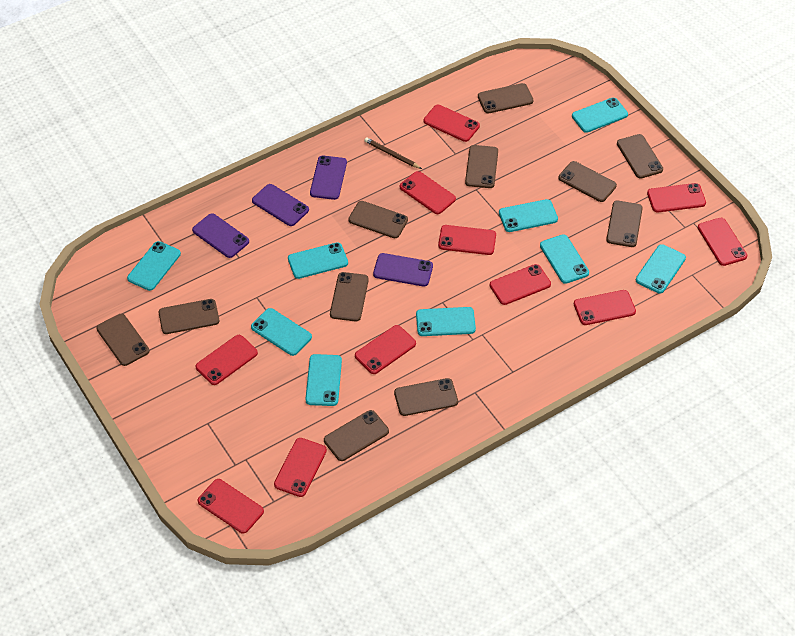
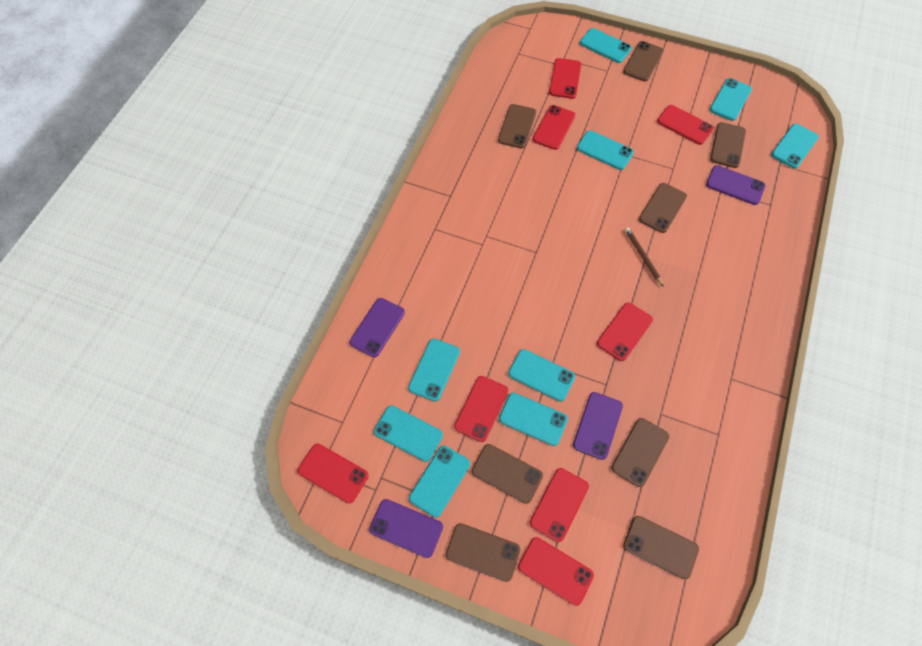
brown phone: 11 -> 8
red phone: 11 -> 8

